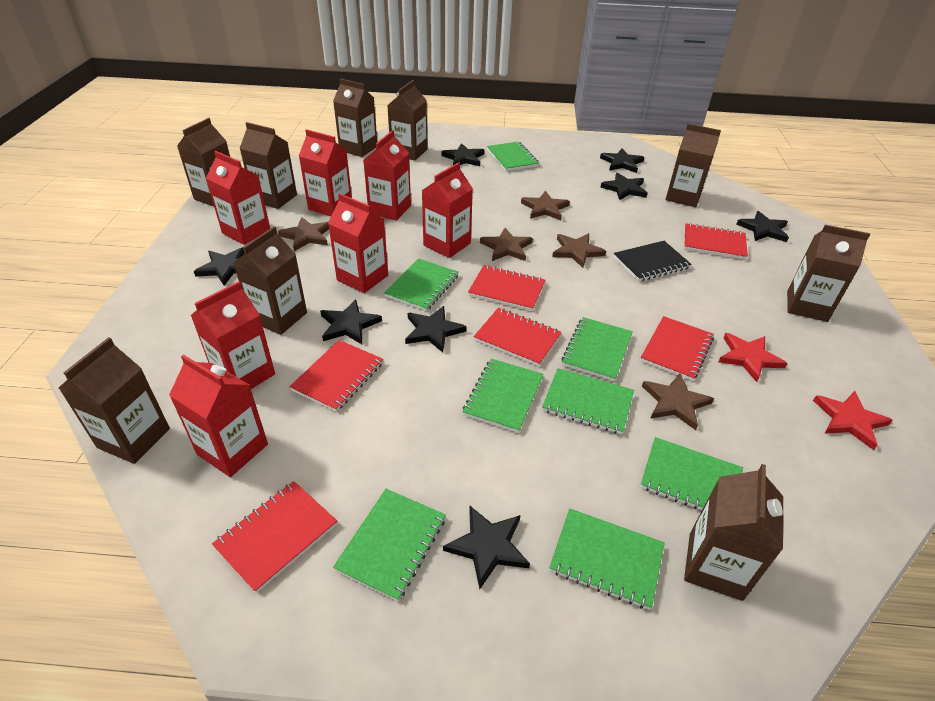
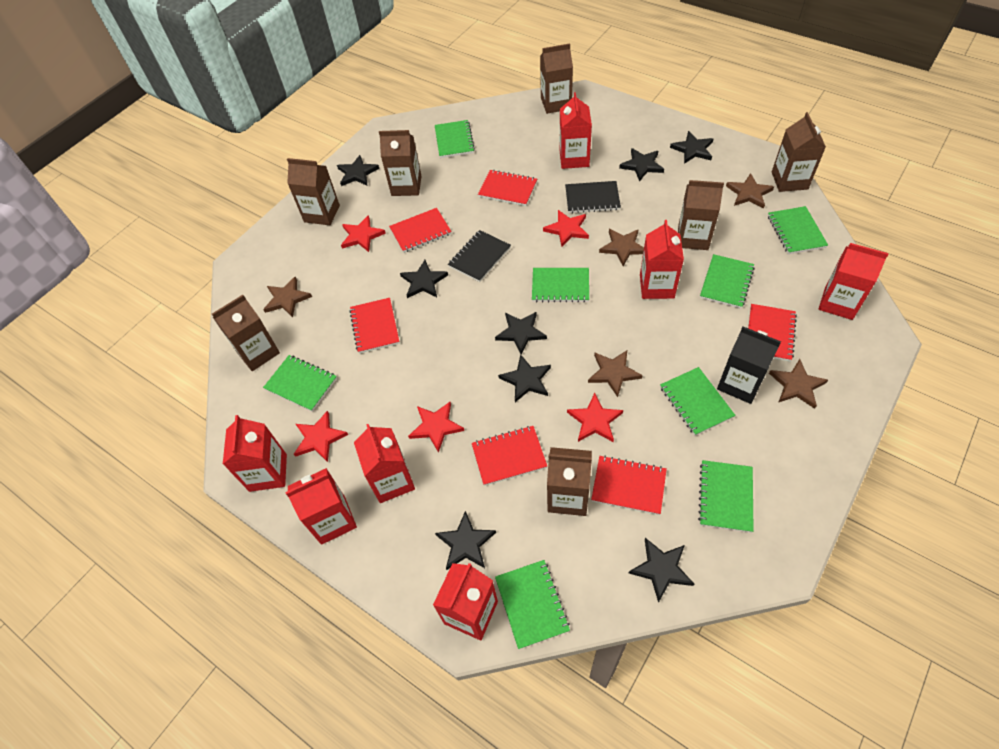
black carton: 0 -> 1
black notebook: 1 -> 2
brown carton: 9 -> 7
red star: 2 -> 5

